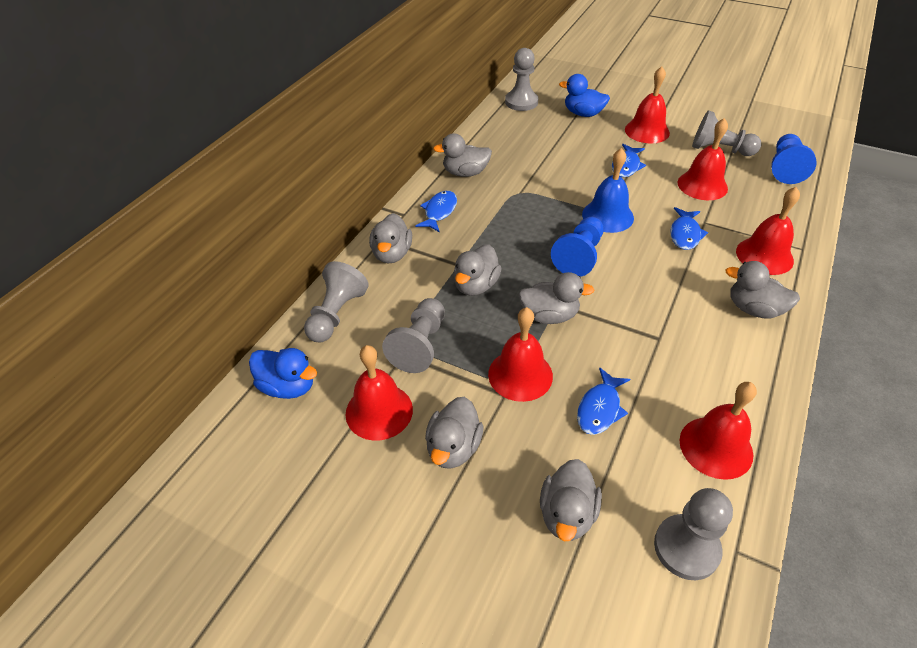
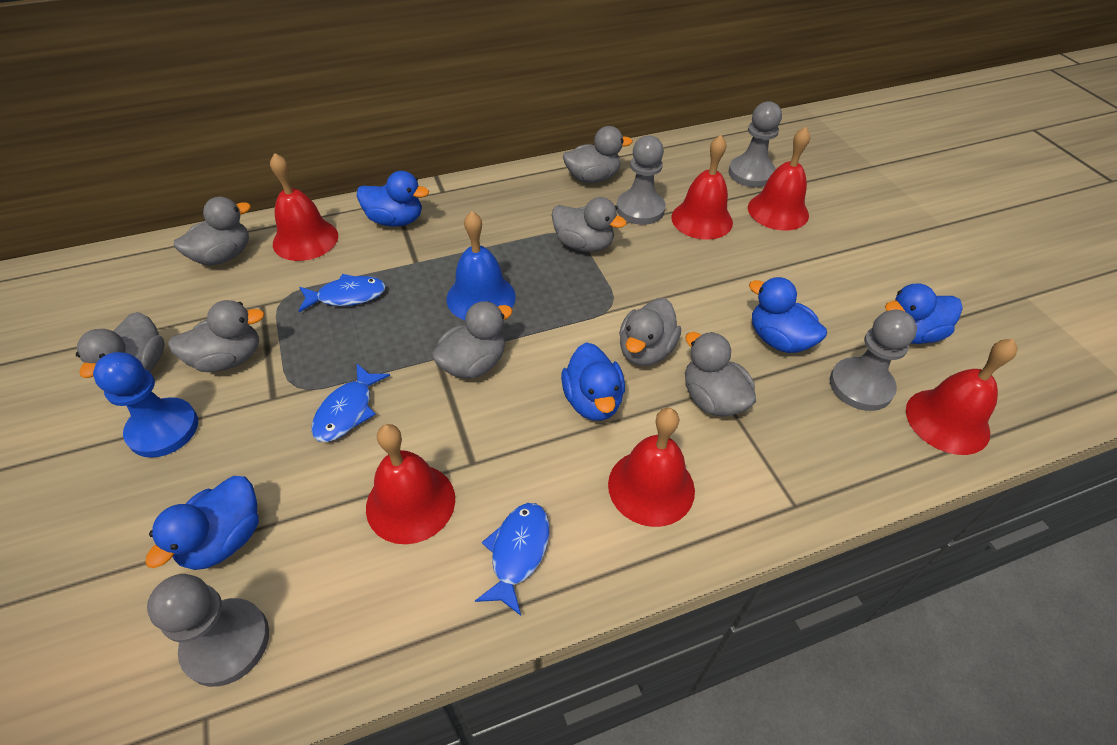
blue duck: 2 -> 5
blue fish: 4 -> 3
blue pawn: 2 -> 1
grey duck: 7 -> 8
grey pawn: 5 -> 4

